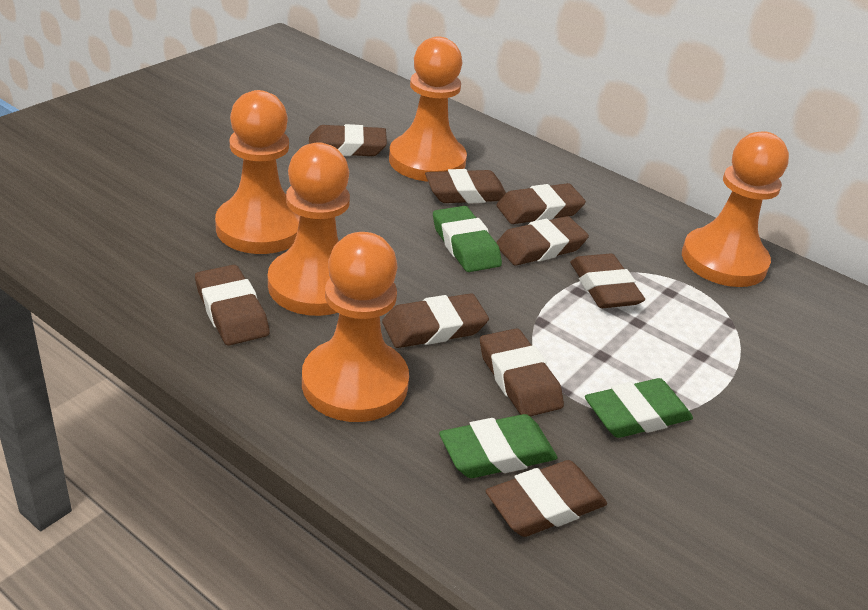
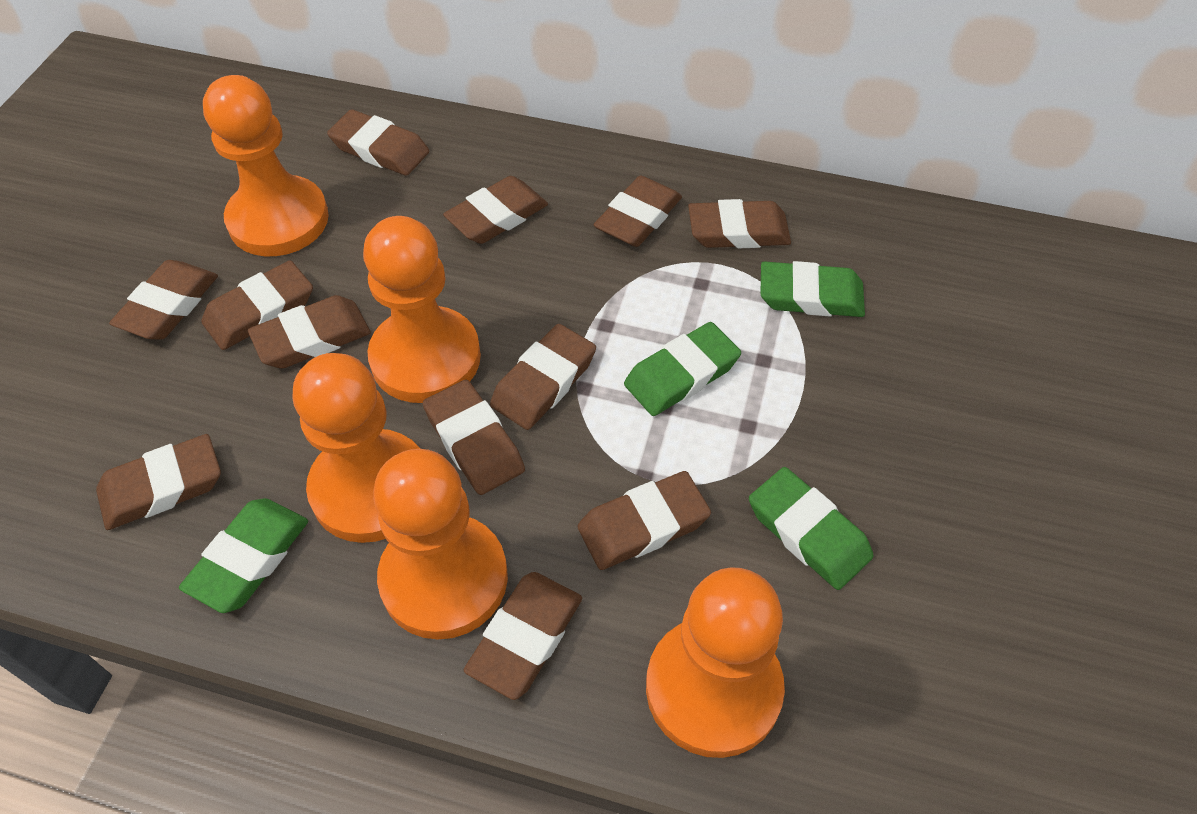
brown eraser: 9 -> 12
green eraser: 3 -> 4

